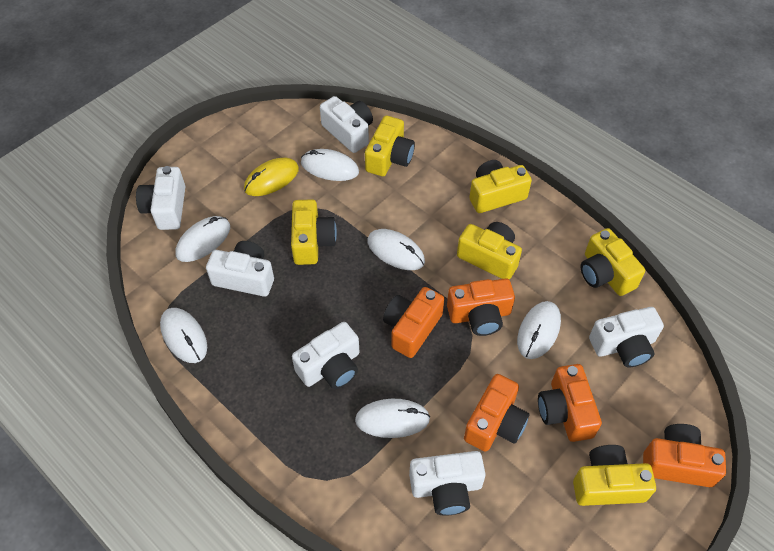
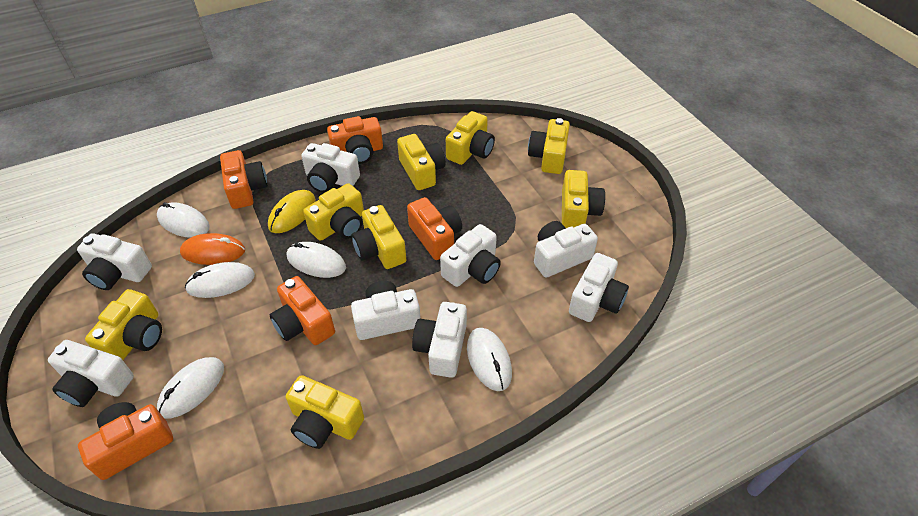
orange mouse: 0 -> 1
white camera: 6 -> 8
white mouse: 6 -> 5
yellow camera: 6 -> 8

